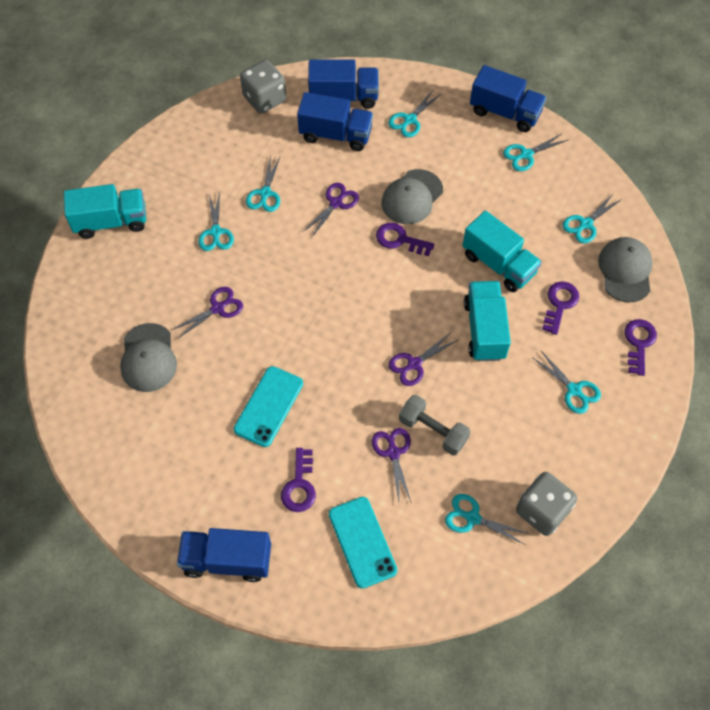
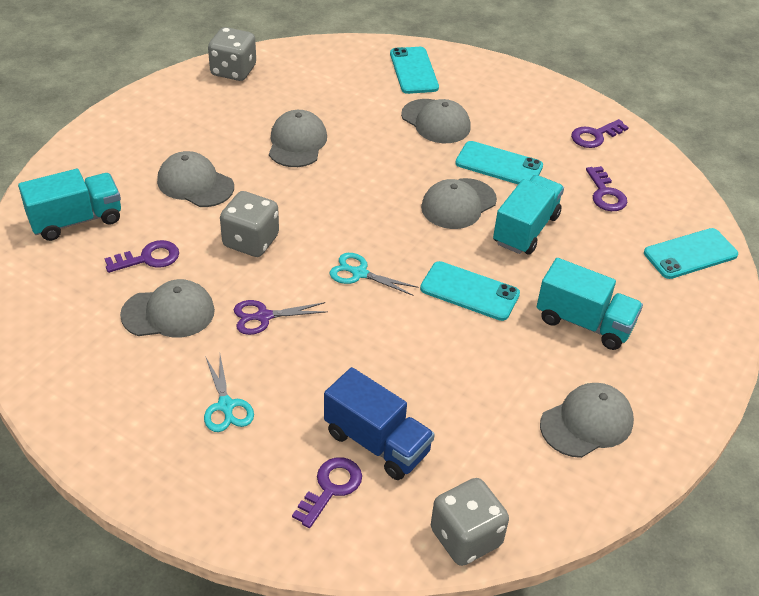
blue truck: 4 -> 1
grey cap: 3 -> 6
grey dice: 2 -> 3
grey dumbbell: 1 -> 0
purple scissors: 4 -> 1
turquoise phone: 2 -> 4
turquoise scissors: 7 -> 2

